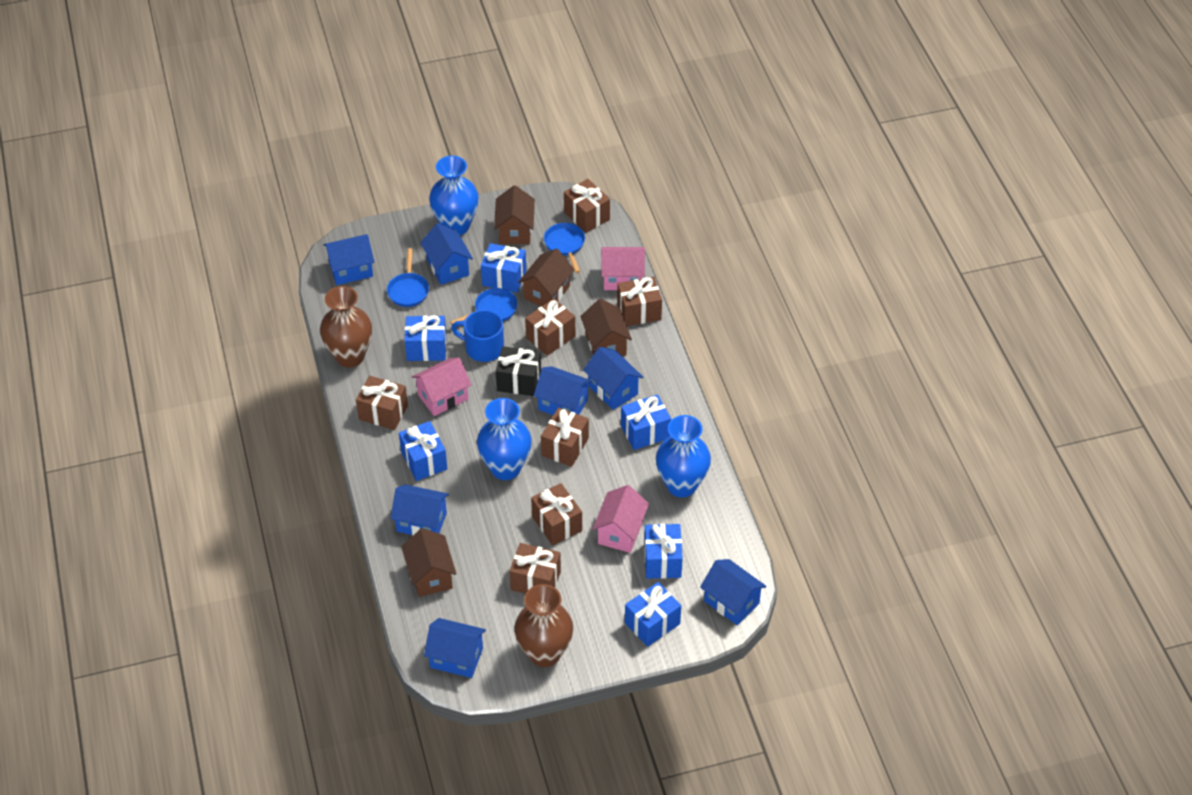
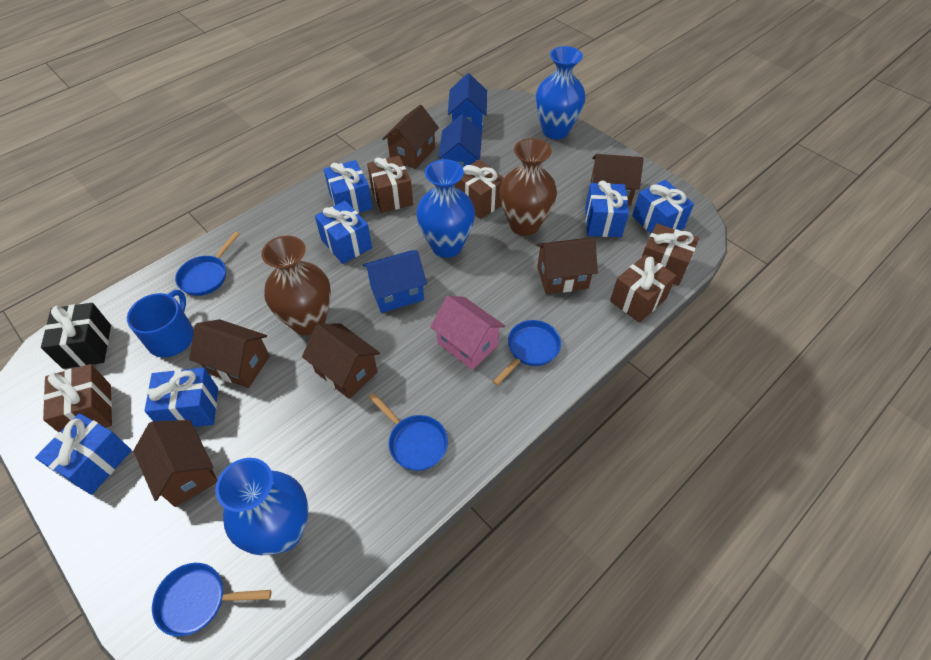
blue house: 7 -> 3
blue pan: 3 -> 4
brown gift: 7 -> 5
brown house: 4 -> 6
pink house: 3 -> 1

